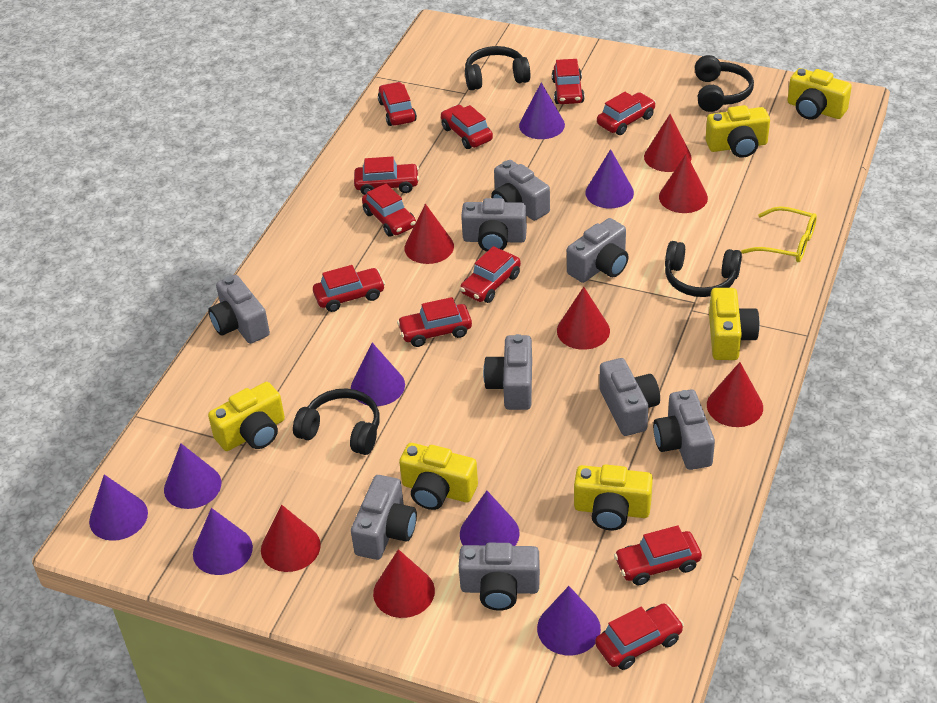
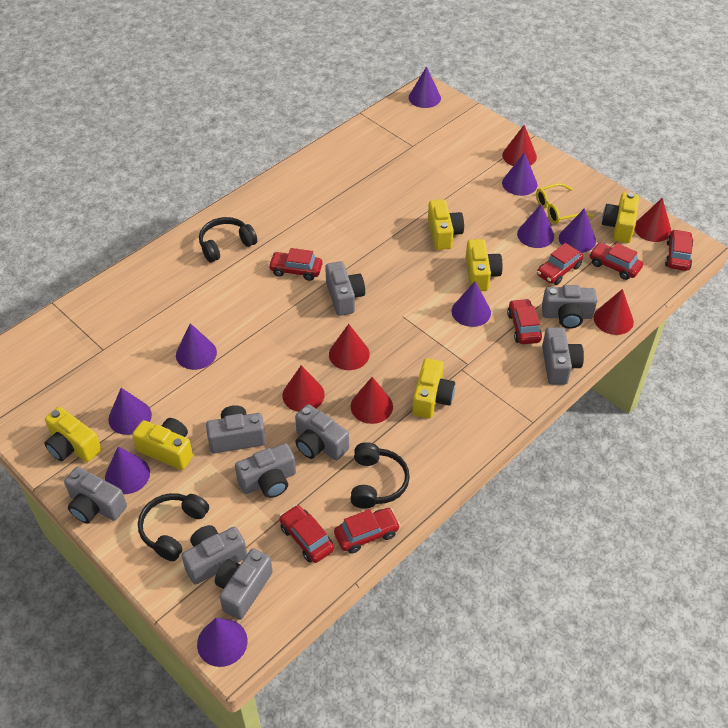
black headphones: 4 -> 3
purple cone: 8 -> 9
red car: 11 -> 7
red cone: 7 -> 6

